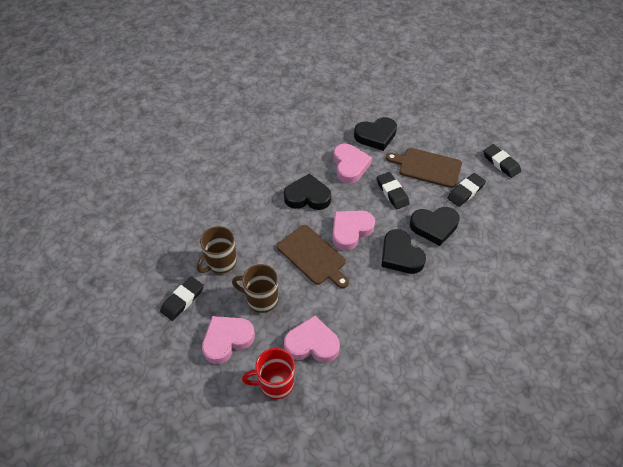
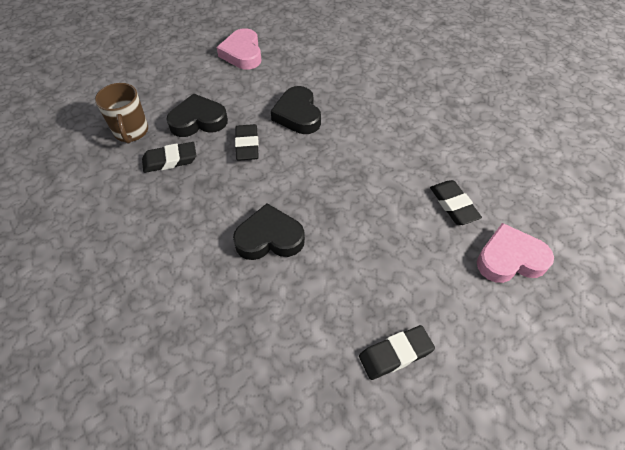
black heart: 4 -> 3
brown cutting board: 2 -> 0
brown mug: 2 -> 1
pink heart: 4 -> 2
red mug: 1 -> 0

